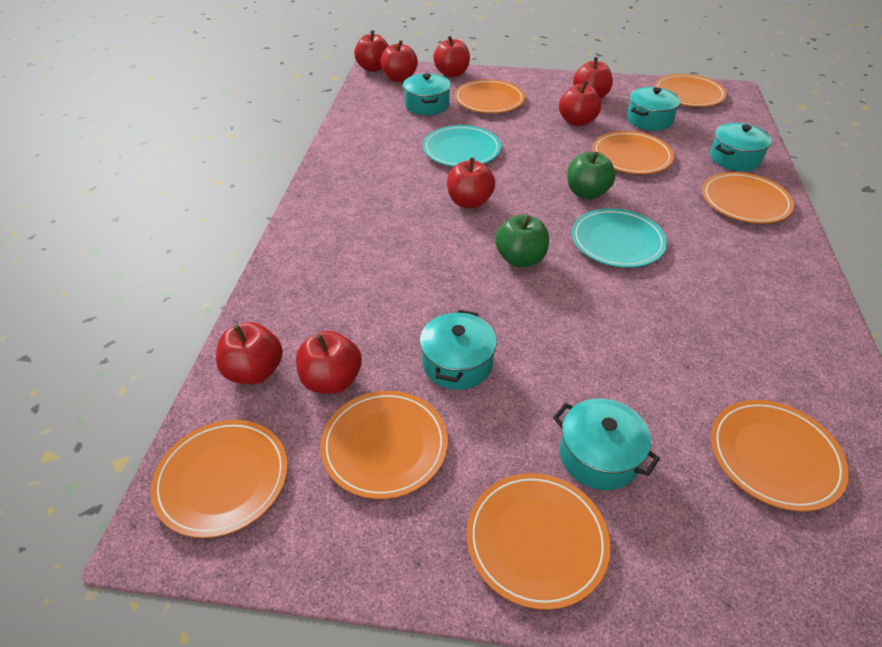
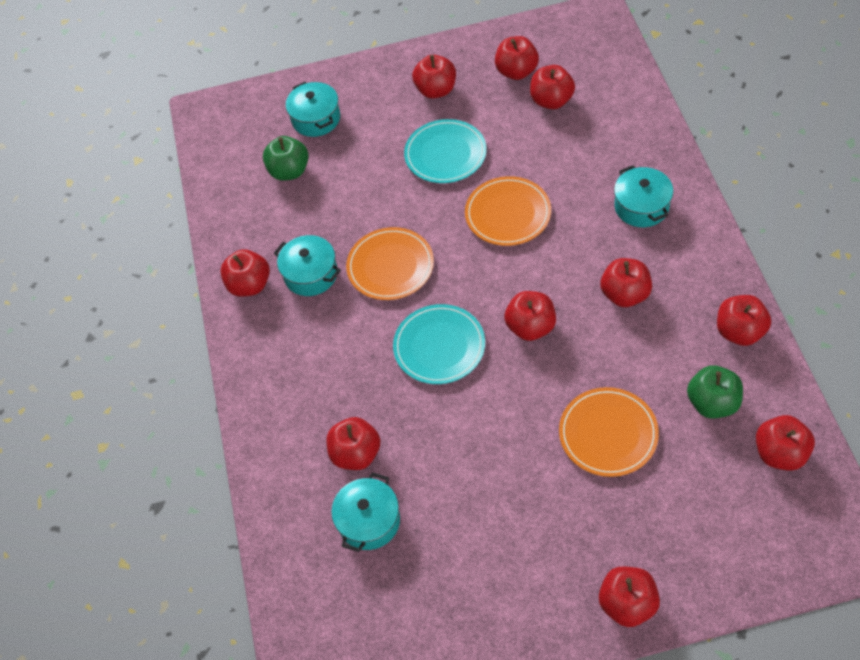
orange plate: 8 -> 3
red apple: 8 -> 10
turquoise pot: 5 -> 4

